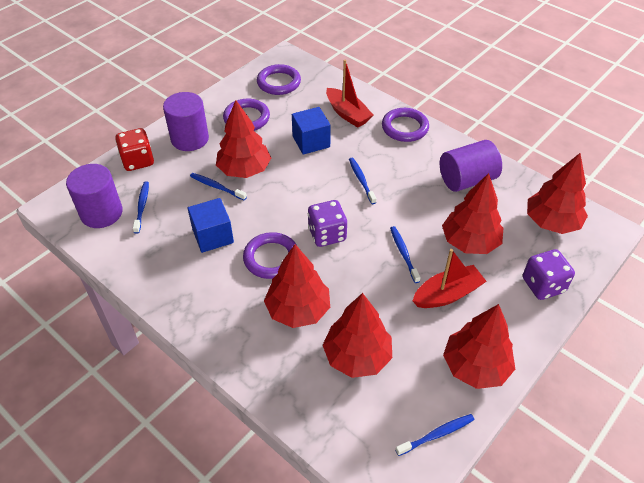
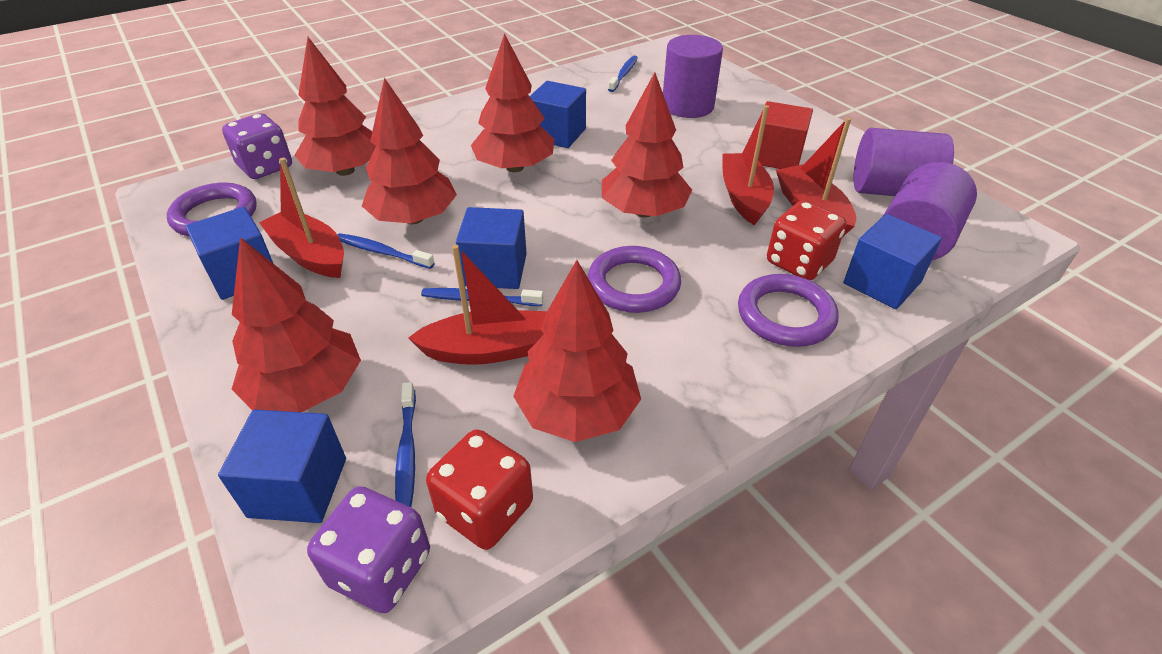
blue cube: 2 -> 5
blue toothbrush: 5 -> 4
purple ring: 4 -> 3
red boat: 2 -> 4
red cube: 0 -> 1
red dice: 1 -> 2

